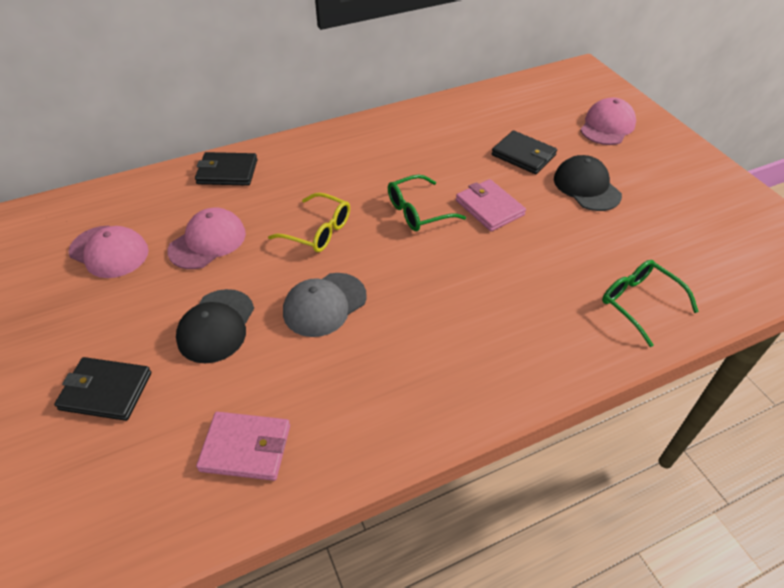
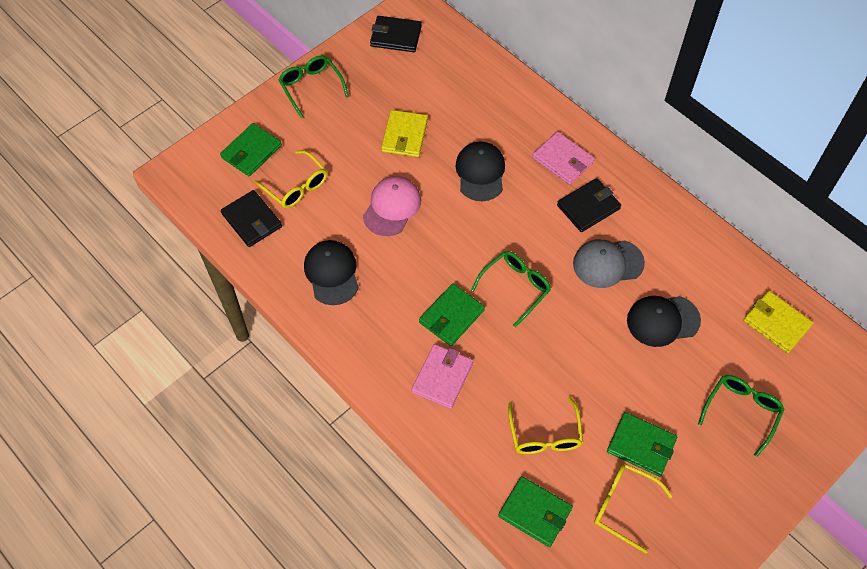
black cap: 2 -> 3
green glasses: 2 -> 3
green wallet: 0 -> 4
pink cap: 3 -> 1
yellow glasses: 1 -> 3
yellow wallet: 0 -> 2

